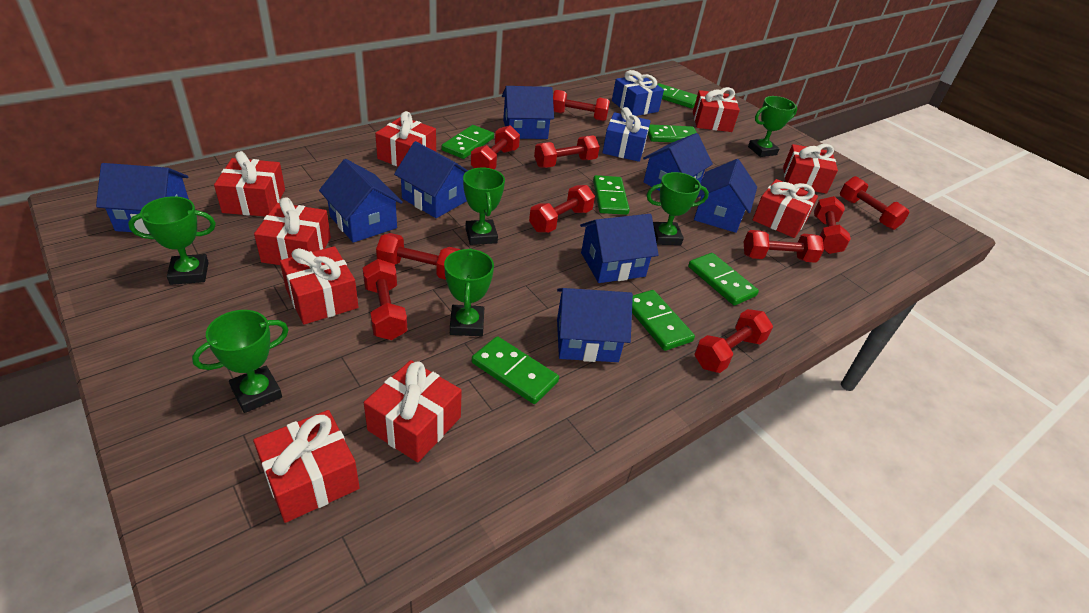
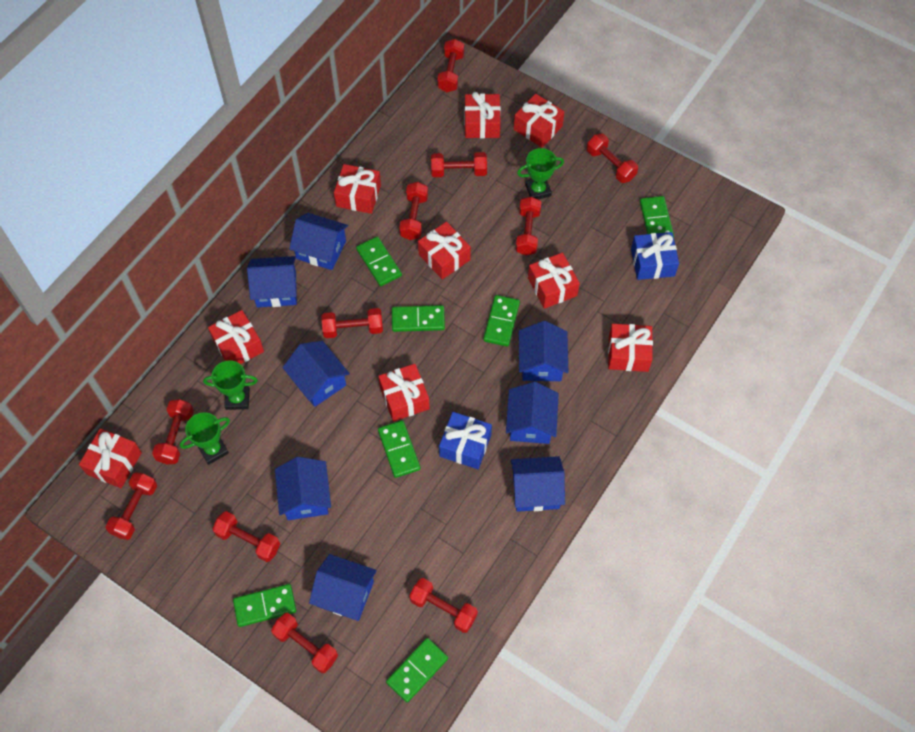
green trophy: 6 -> 3
red dumbbell: 10 -> 11

